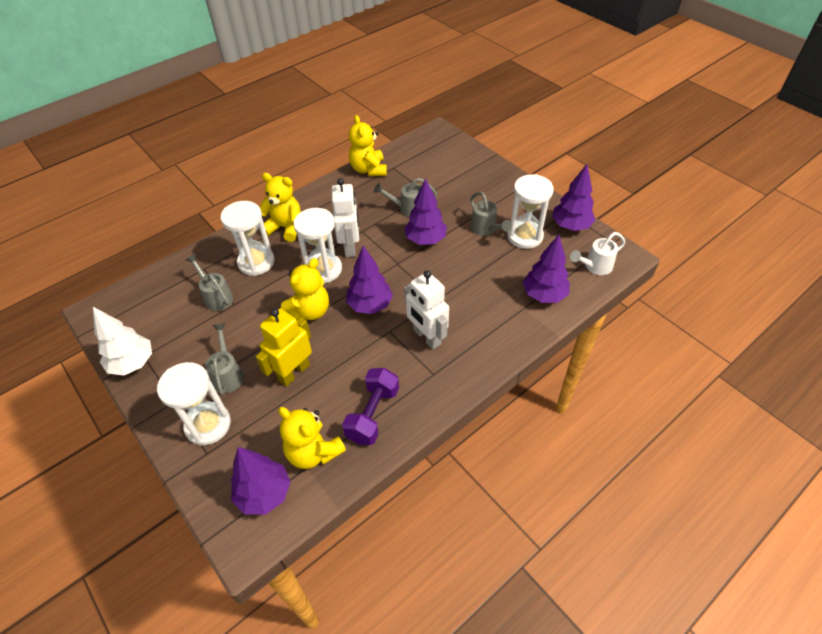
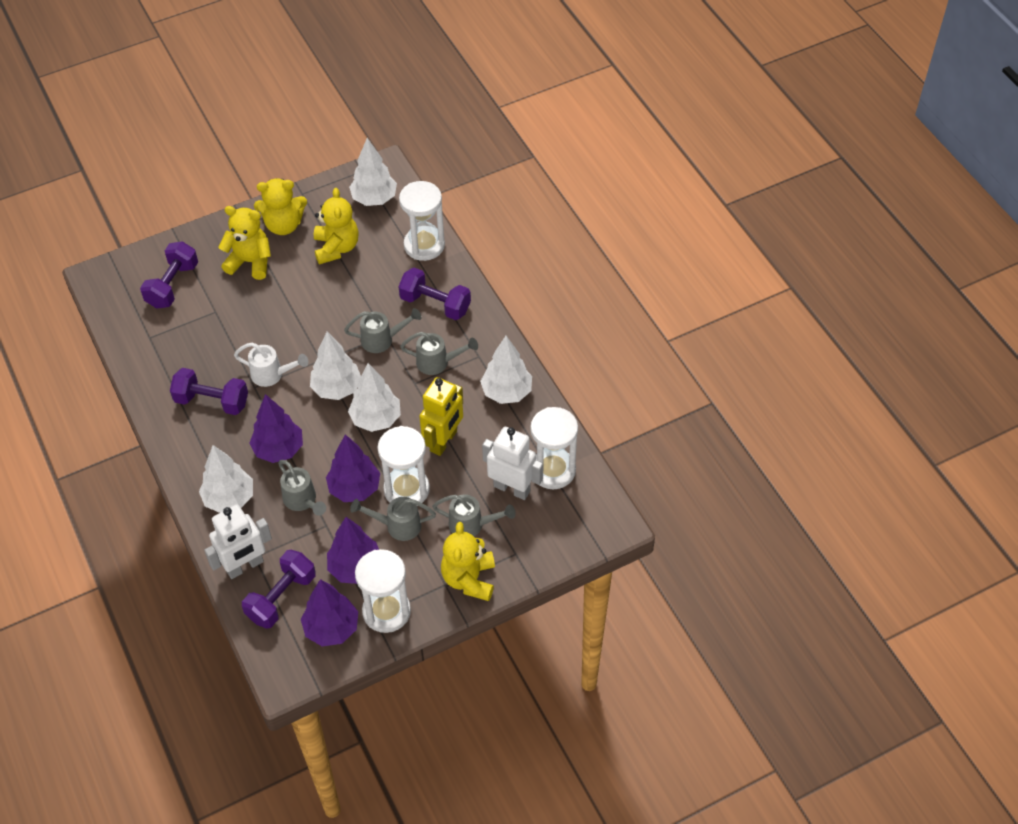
grey watering can: 4 -> 5
purple dumbbell: 1 -> 4
purple tree: 5 -> 4
white tree: 1 -> 5

